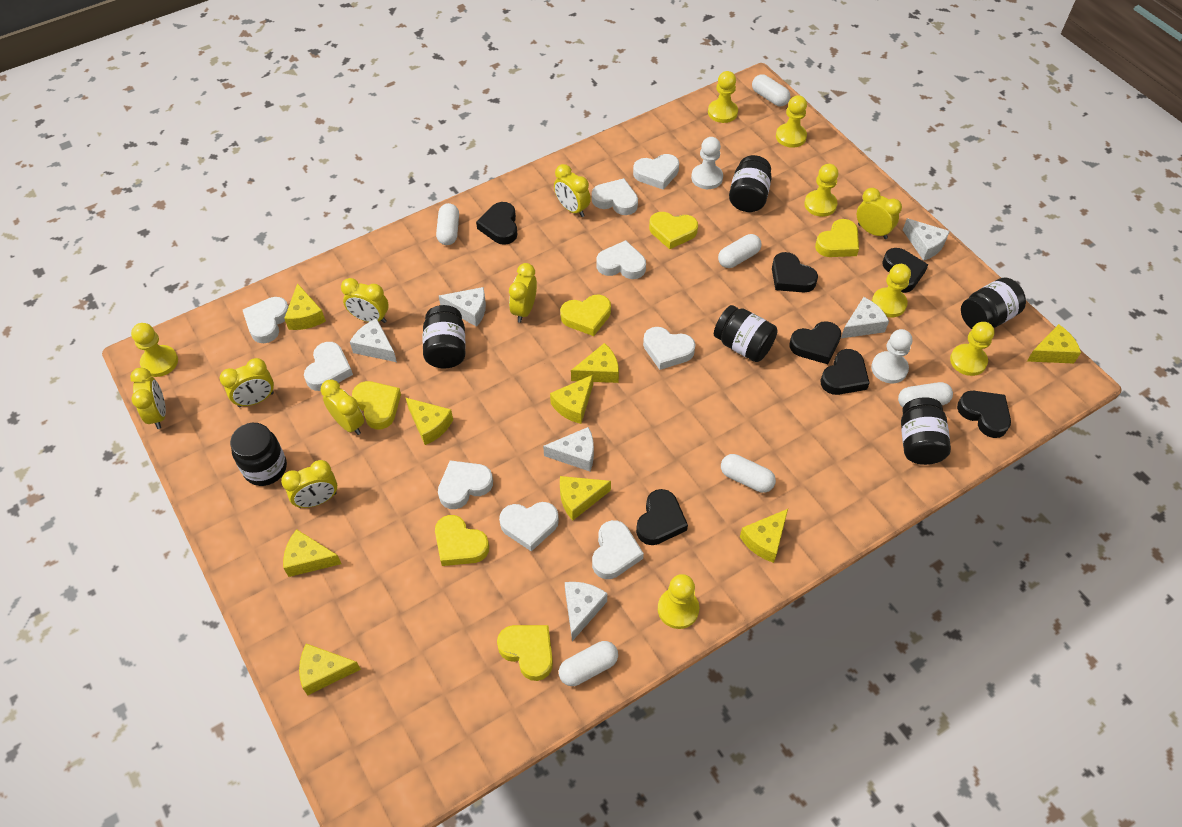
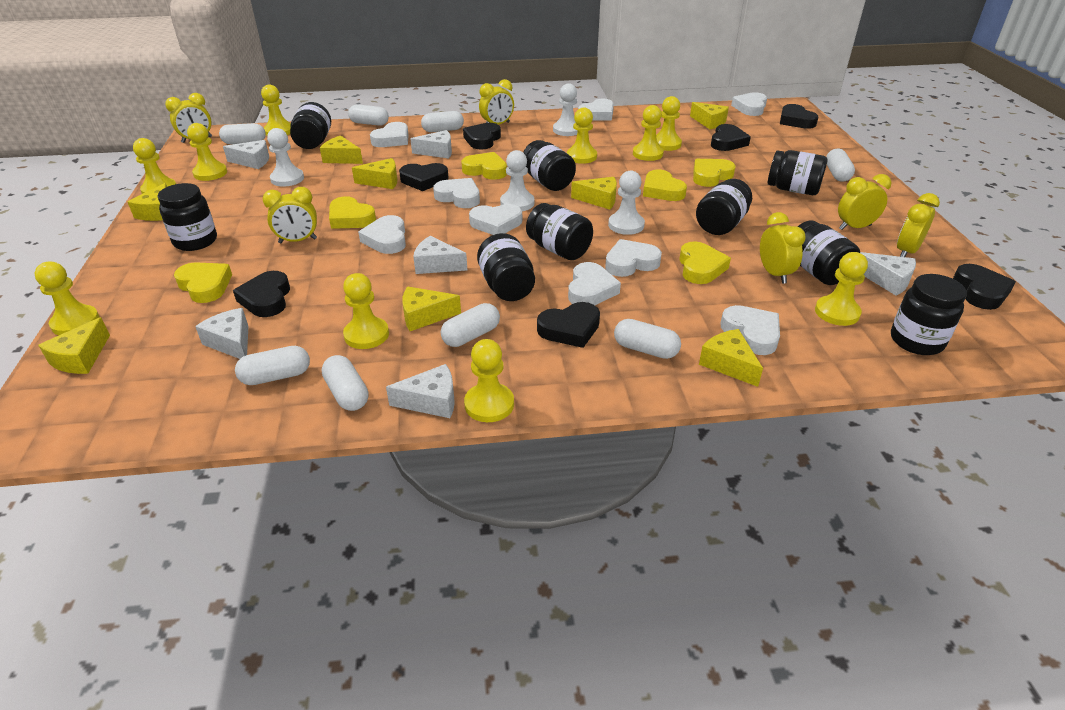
black jar: 6 -> 9
white capsule: 6 -> 8
white pawn: 2 -> 4
yellow cheese: 9 -> 8
yellow clock: 8 -> 6
yellow pawn: 7 -> 10

